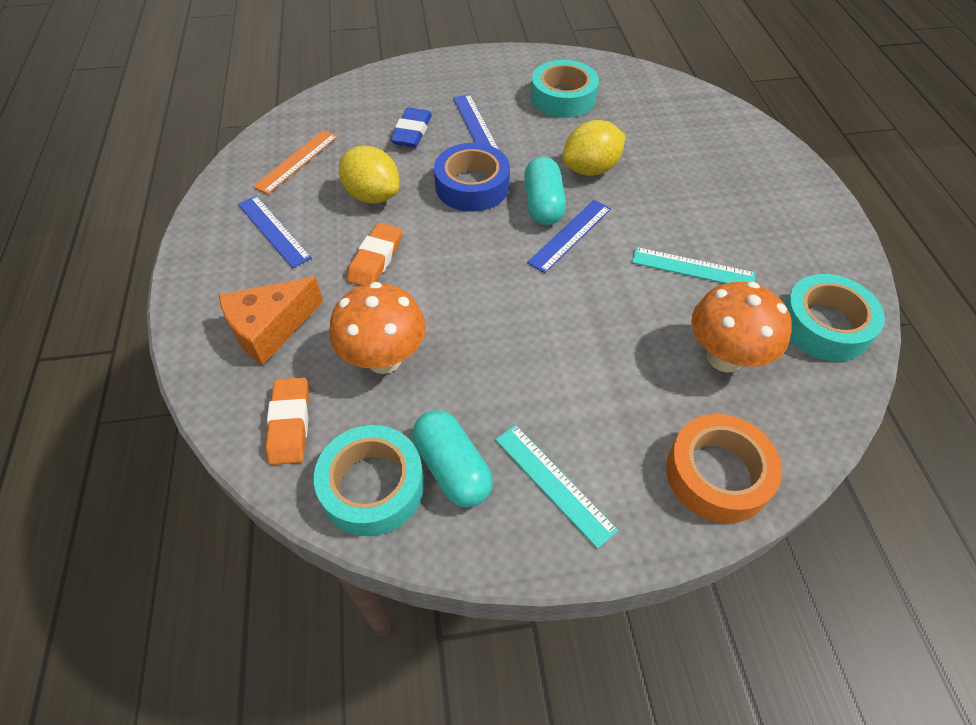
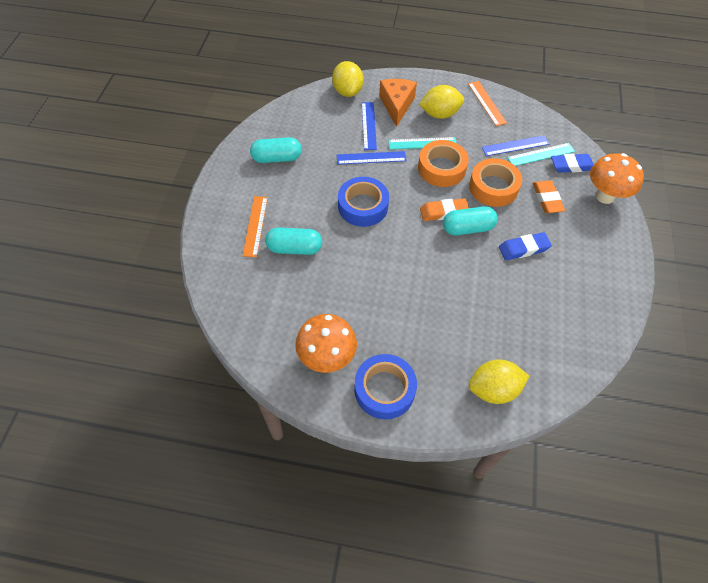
blue eraser: 1 -> 2
blue tape: 1 -> 2
orange ruler: 1 -> 2
orange tape: 1 -> 2
turquoise capsule: 2 -> 3
turquoise tape: 3 -> 0
yellow lemon: 2 -> 3

